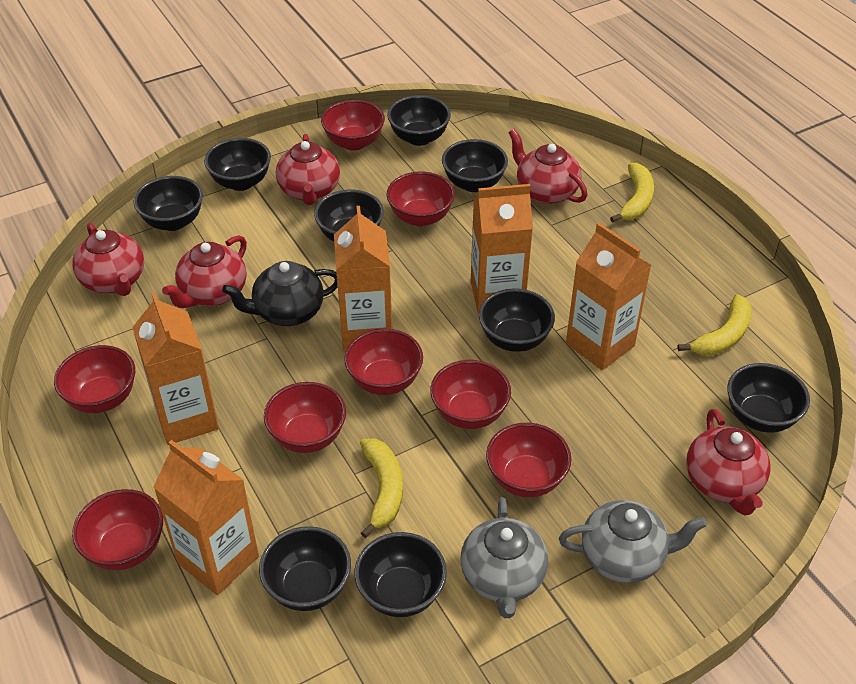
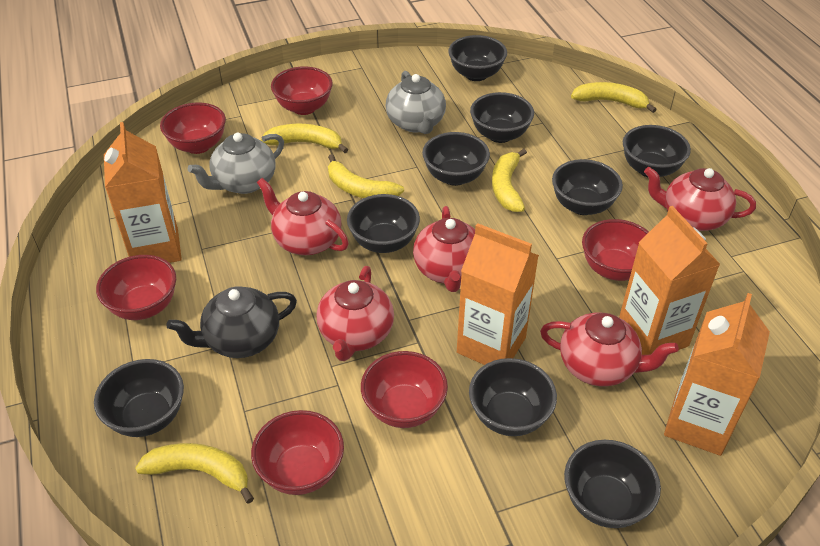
orange carton: 5 -> 4
red bowl: 8 -> 6
yellow banana: 3 -> 5

